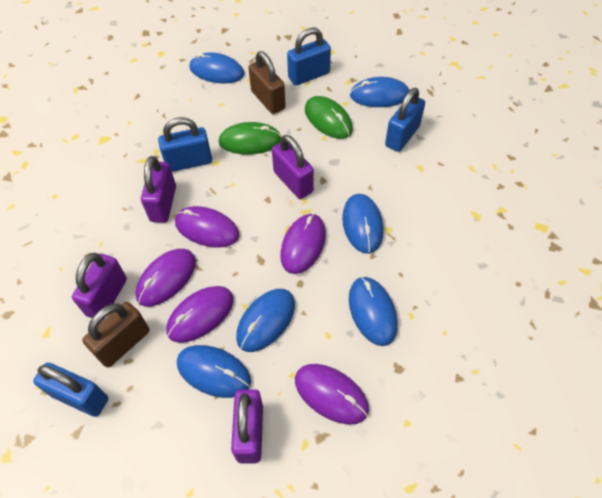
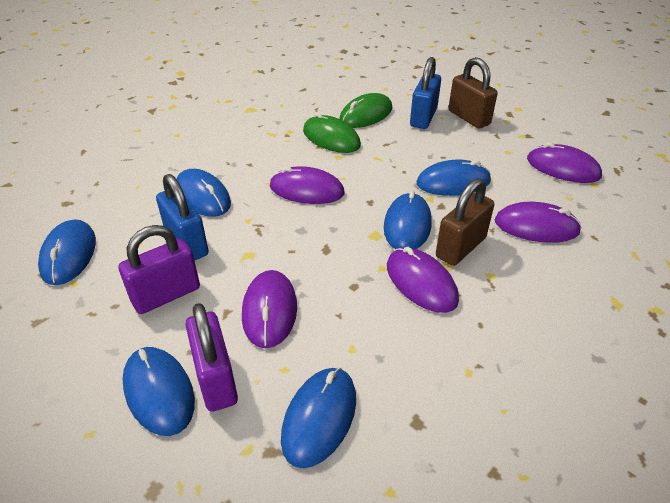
blue padlock: 4 -> 2
purple padlock: 4 -> 2

